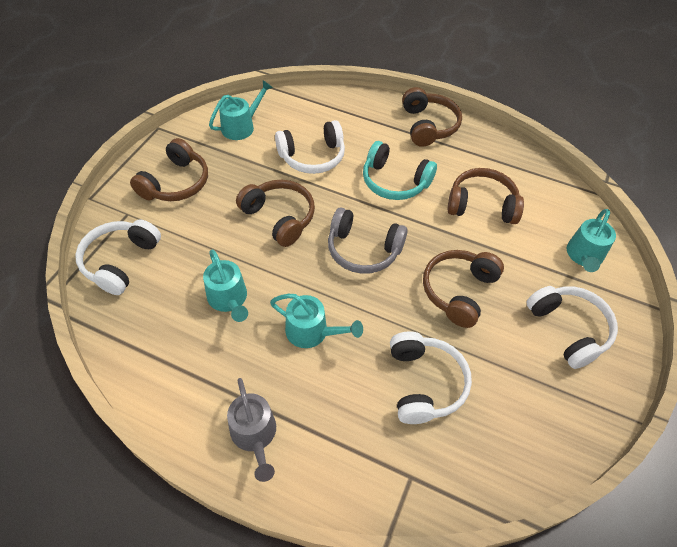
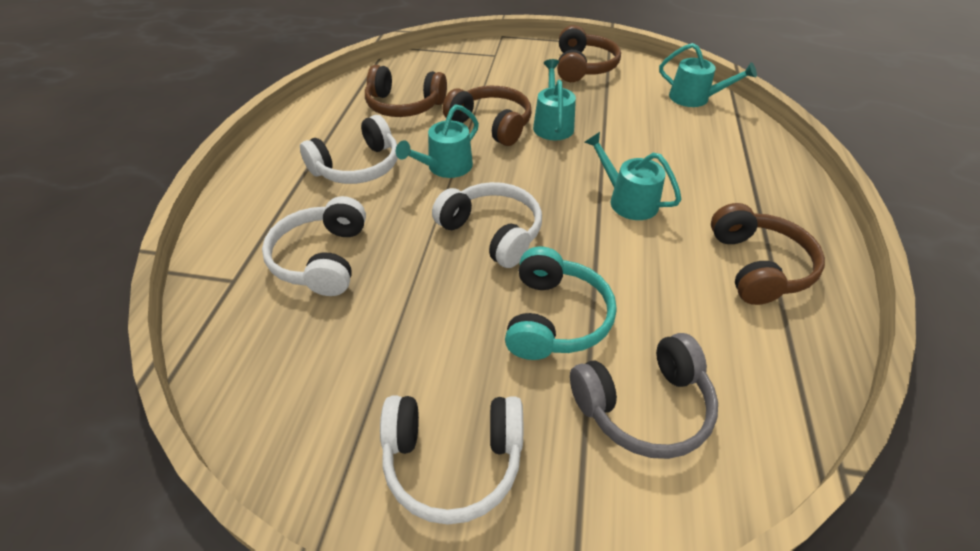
brown headphones: 5 -> 4
grey watering can: 1 -> 0

